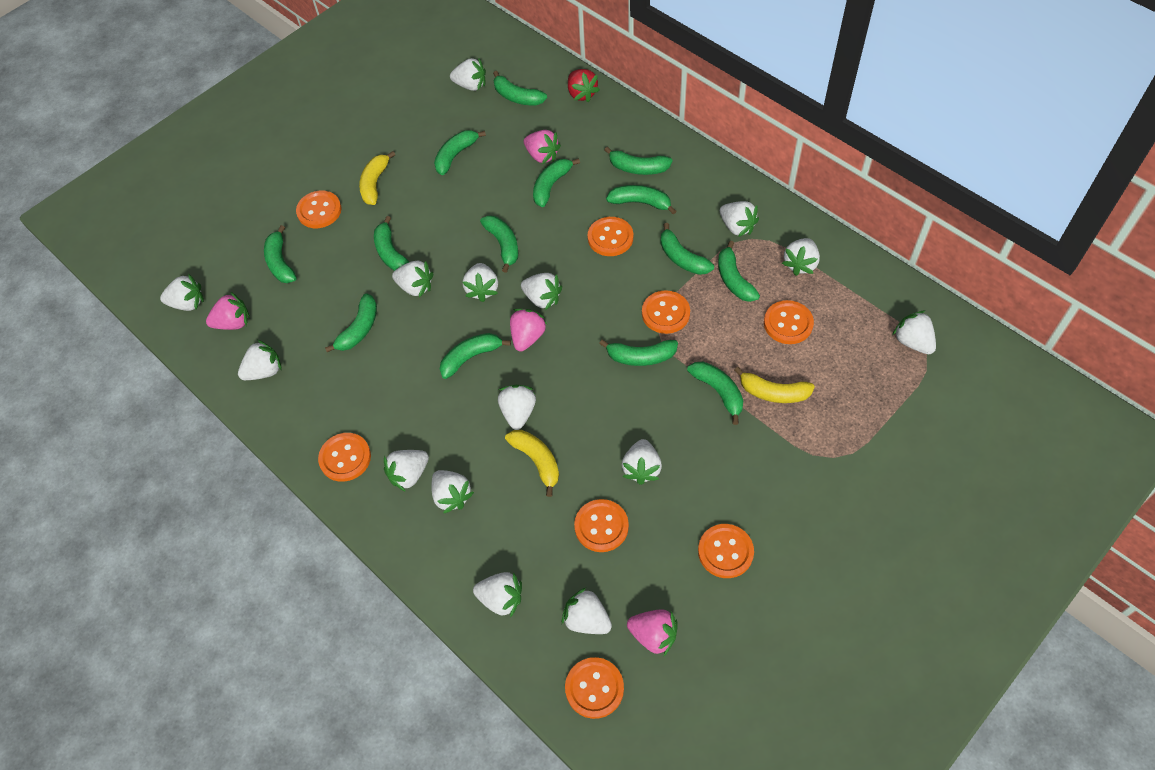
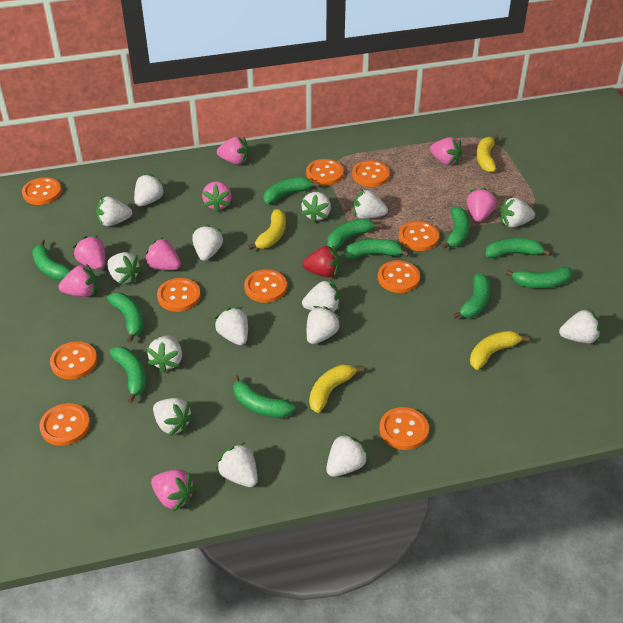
green banana: 14 -> 11
orange button: 8 -> 10
pink strawberry: 4 -> 8
yellow banana: 3 -> 4

